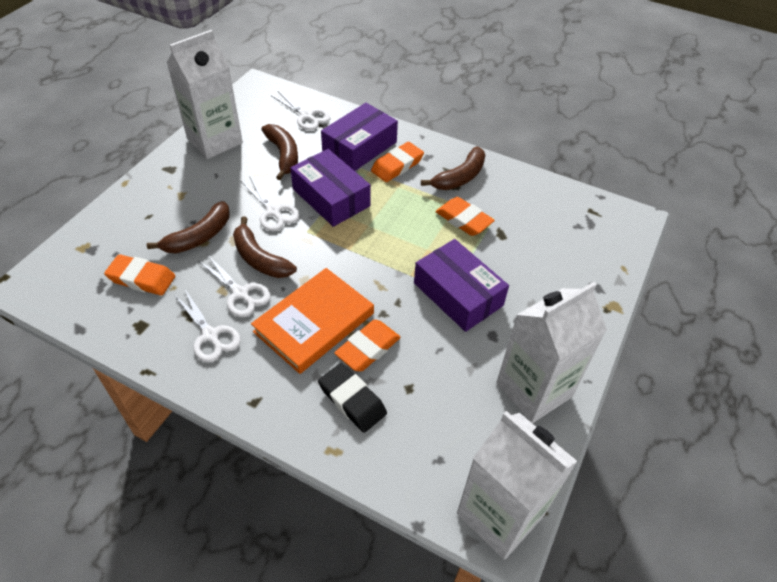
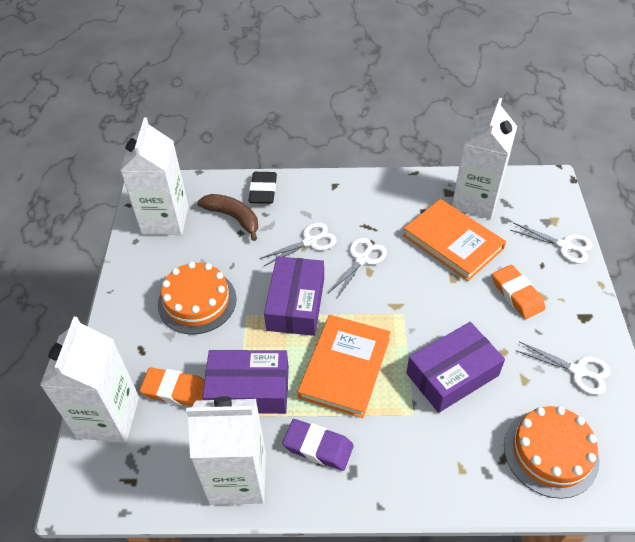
brown banana: 4 -> 1
orange book: 1 -> 2
orange cake: 0 -> 2
orange eraser: 4 -> 2
purple eraser: 0 -> 1
white carton: 3 -> 4

